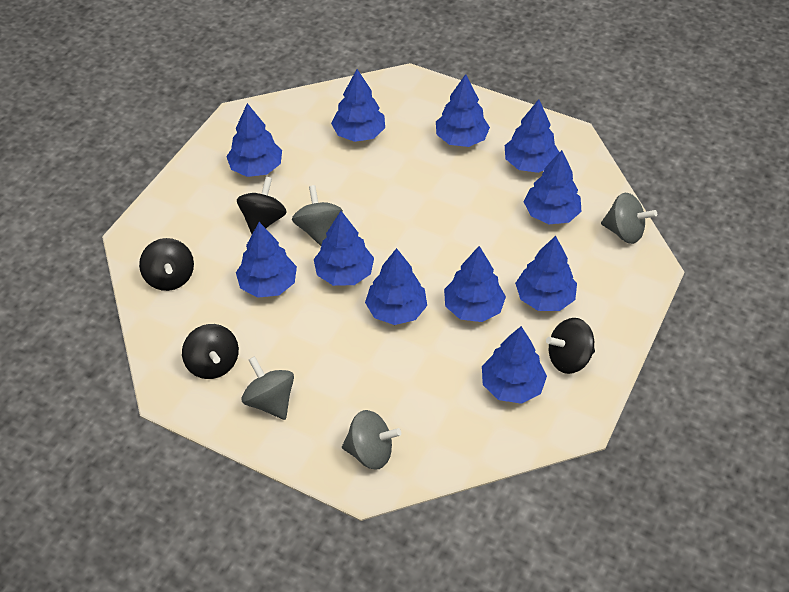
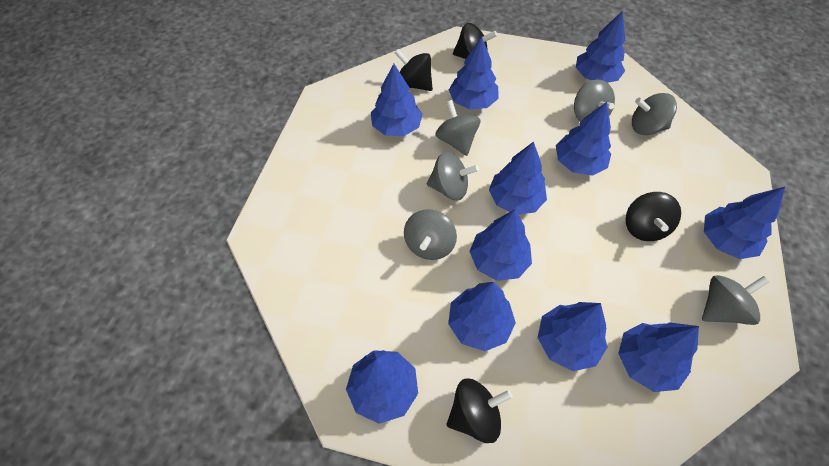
grey spinning top: 4 -> 6

